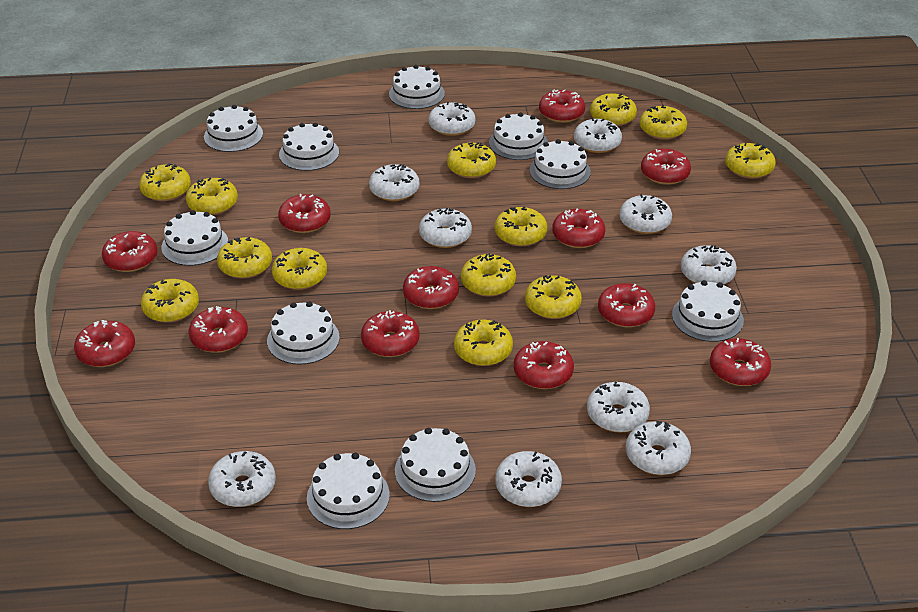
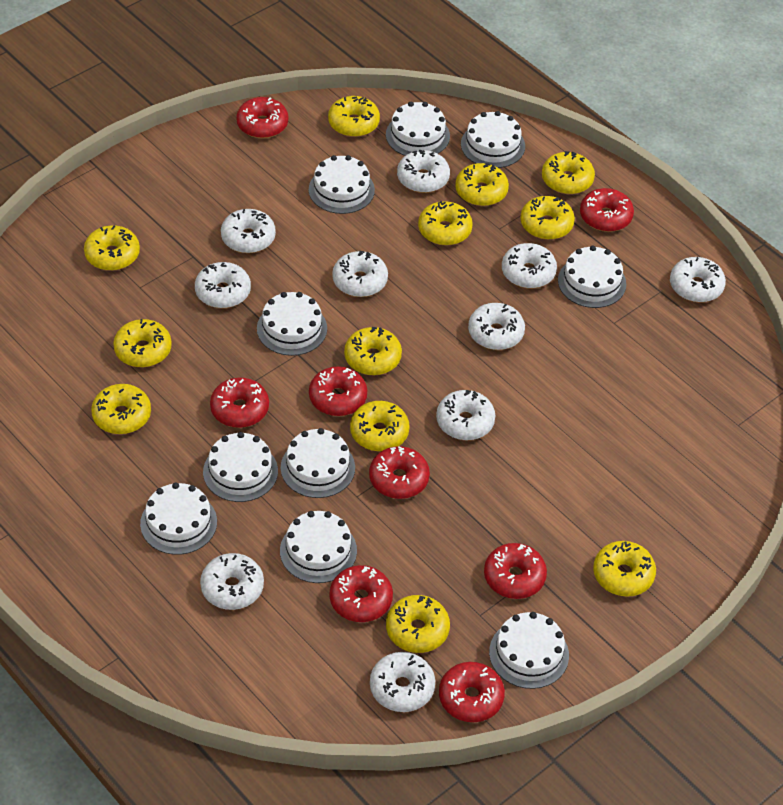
red donut: 12 -> 8
yellow donut: 13 -> 12

